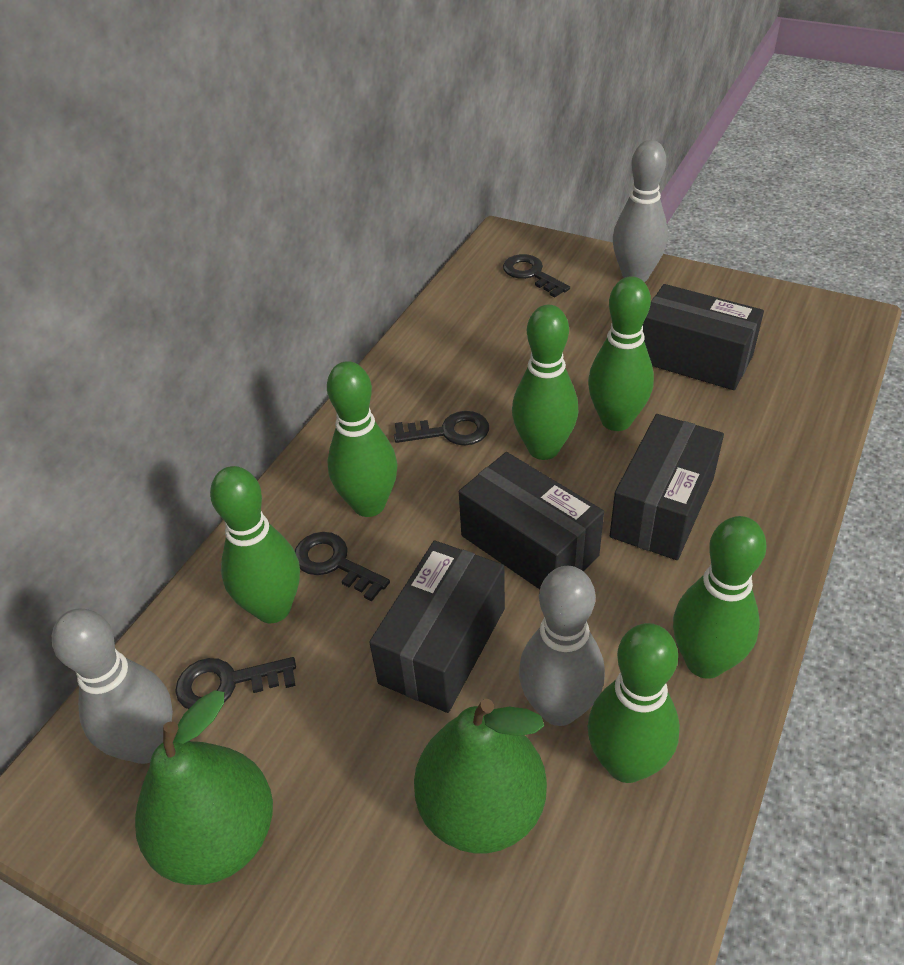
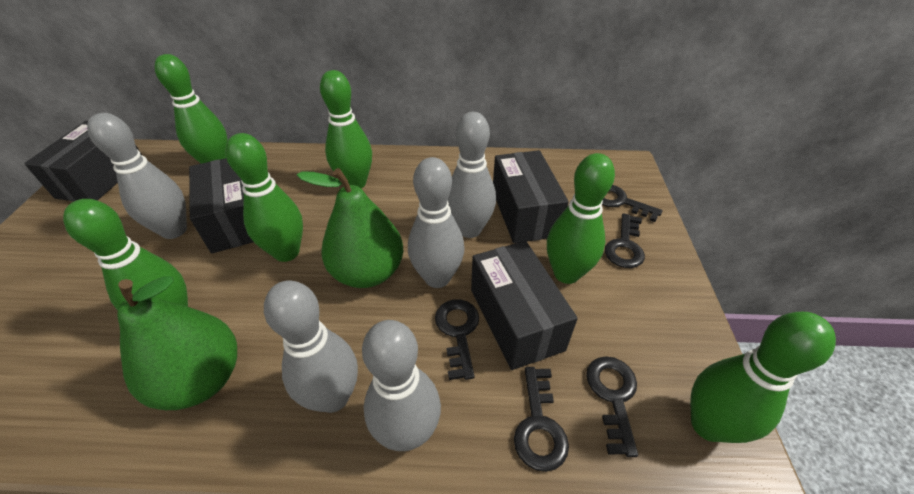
black key: 4 -> 5
grey bowling pin: 3 -> 5

